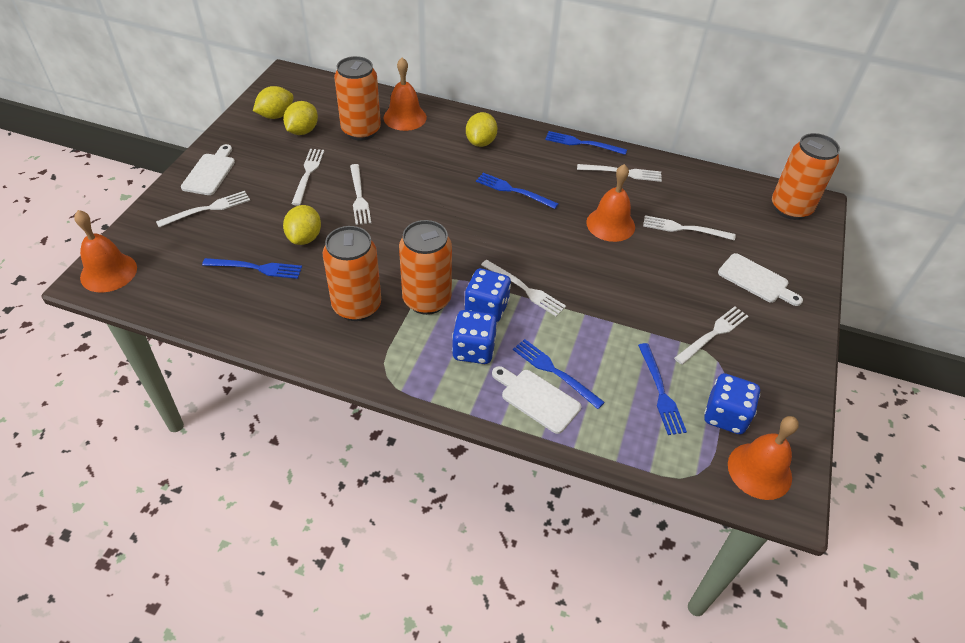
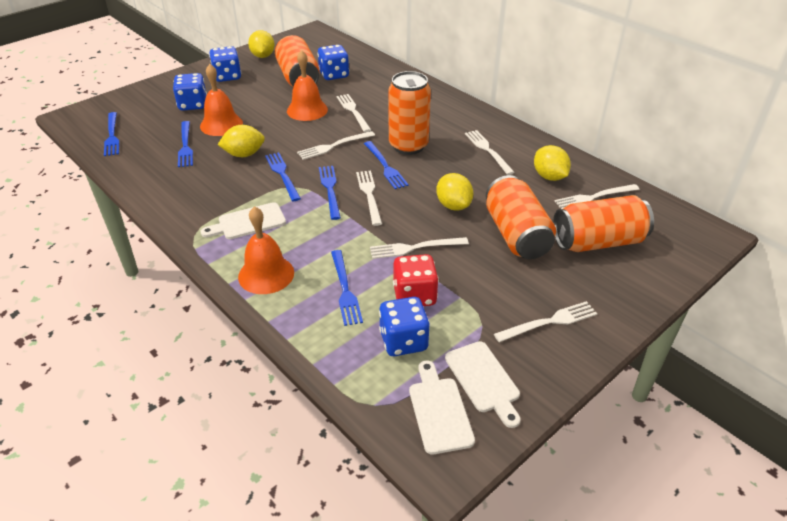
blue dice: 3 -> 4
blue fork: 5 -> 6
orange bell: 4 -> 3
red dice: 0 -> 1

